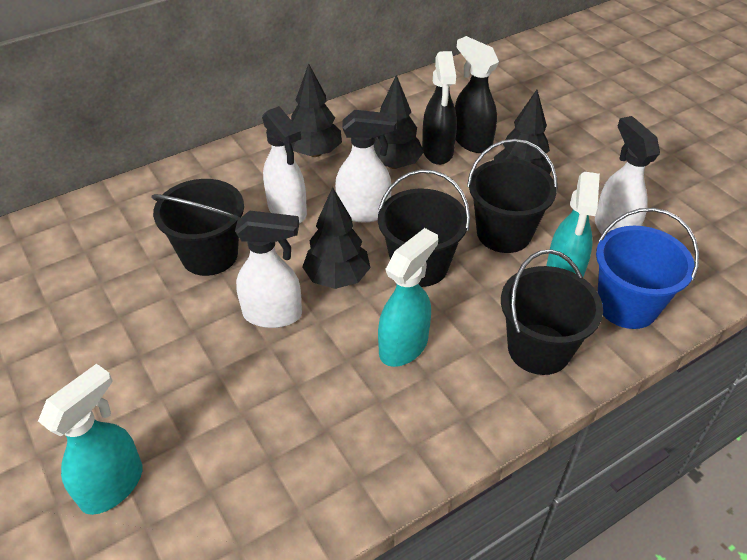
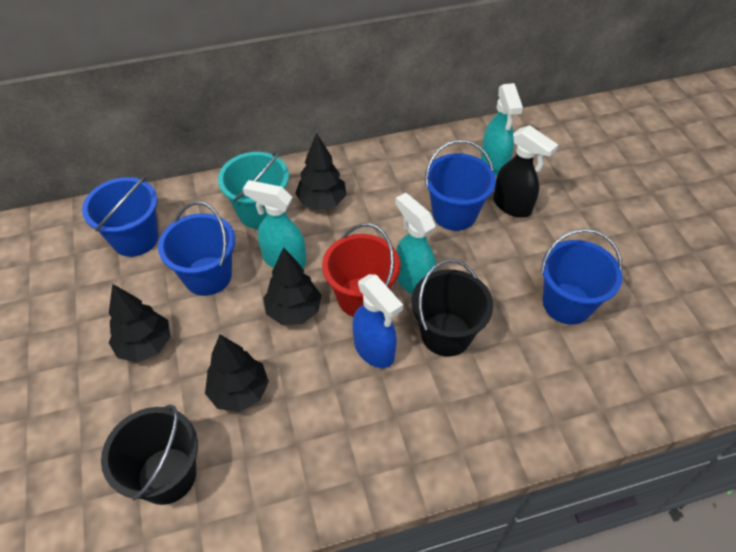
black bucket: 4 -> 2
black spray bottle: 2 -> 1
blue bucket: 1 -> 4
blue spray bottle: 0 -> 1
red bucket: 0 -> 1
turquoise bucket: 0 -> 1
white spray bottle: 4 -> 0

